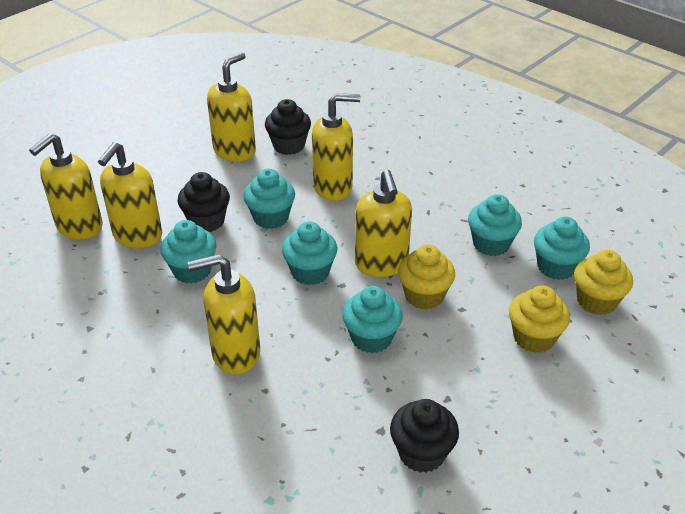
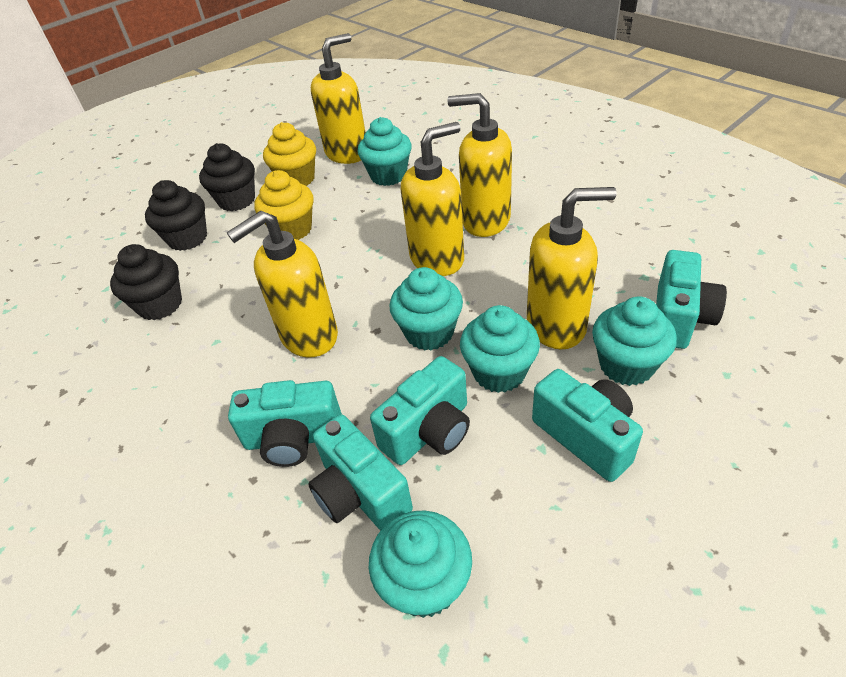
turquoise camera: 0 -> 5
turquoise cupcake: 6 -> 5
yellow cupcake: 3 -> 2
yellow soap dispenser: 6 -> 5

